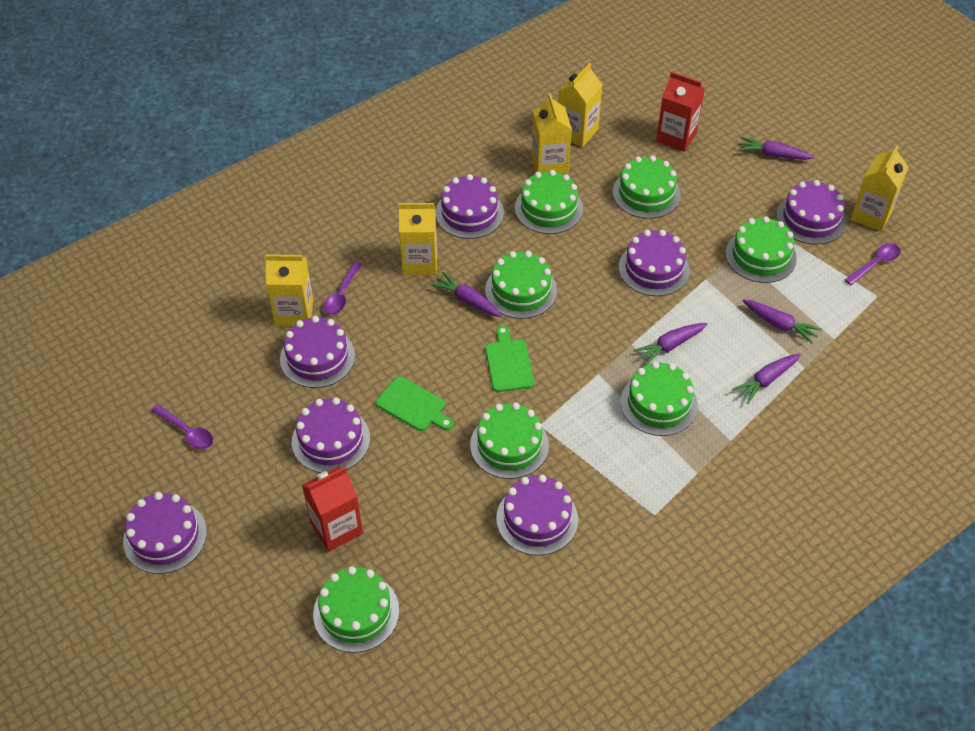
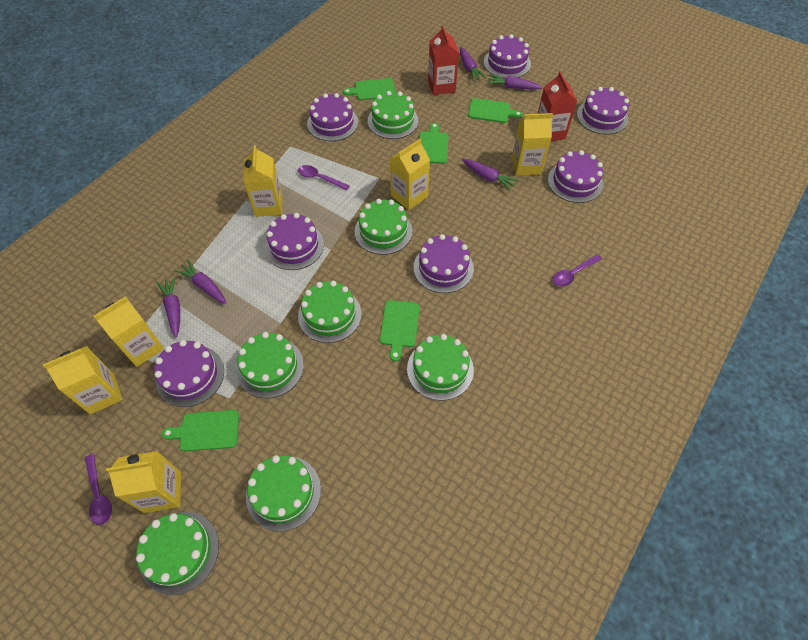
green cutting board: 2 -> 5
yellow carton: 5 -> 6

